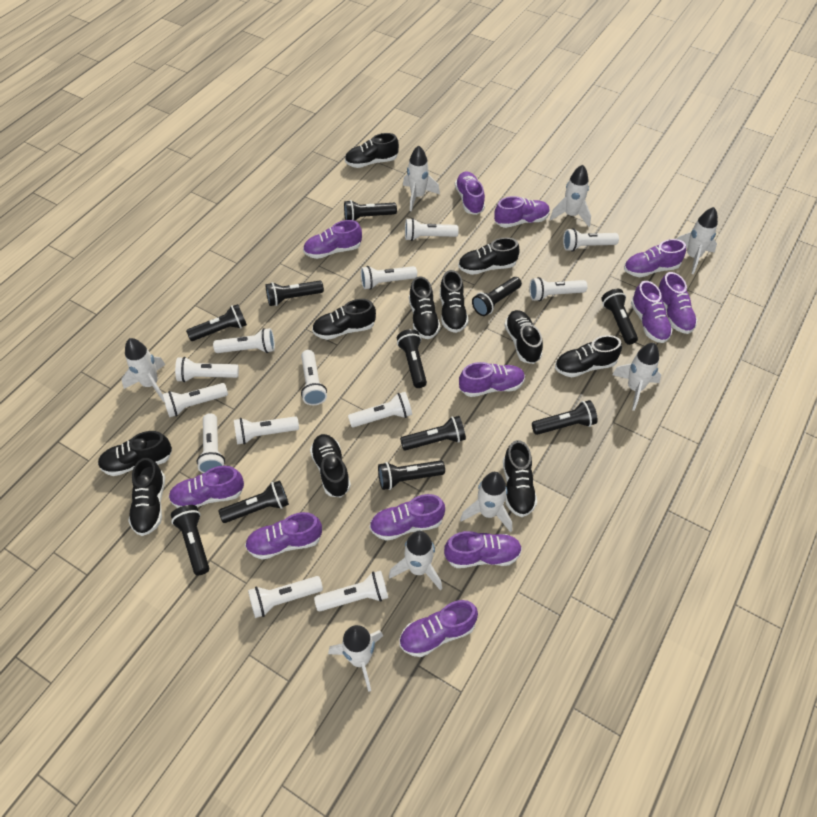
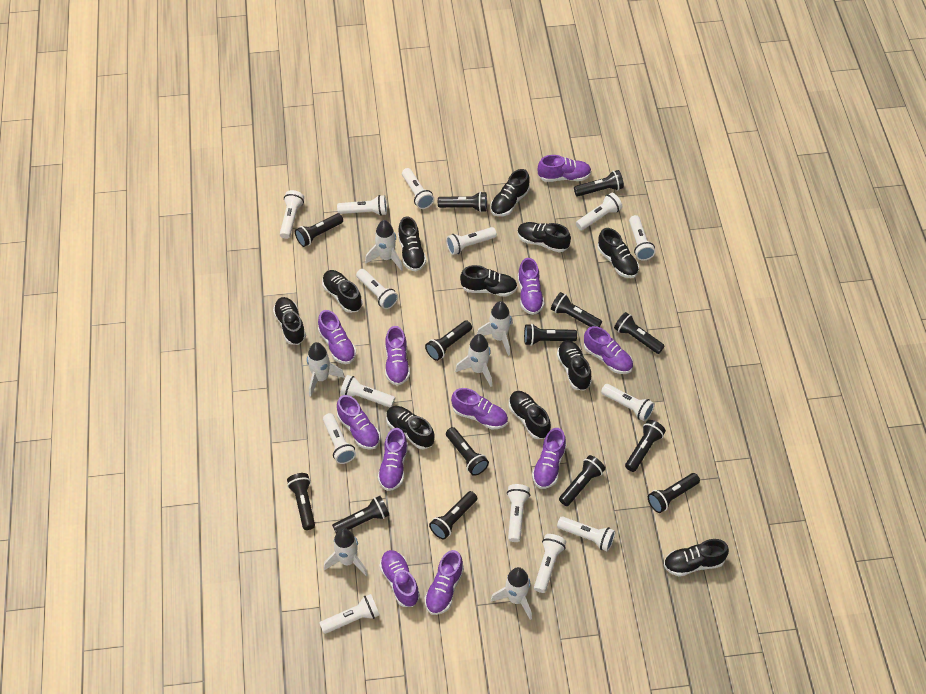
black flashlight: 11 -> 14
purple shoe: 12 -> 11
white flashlight: 13 -> 14
white rocket: 8 -> 6

